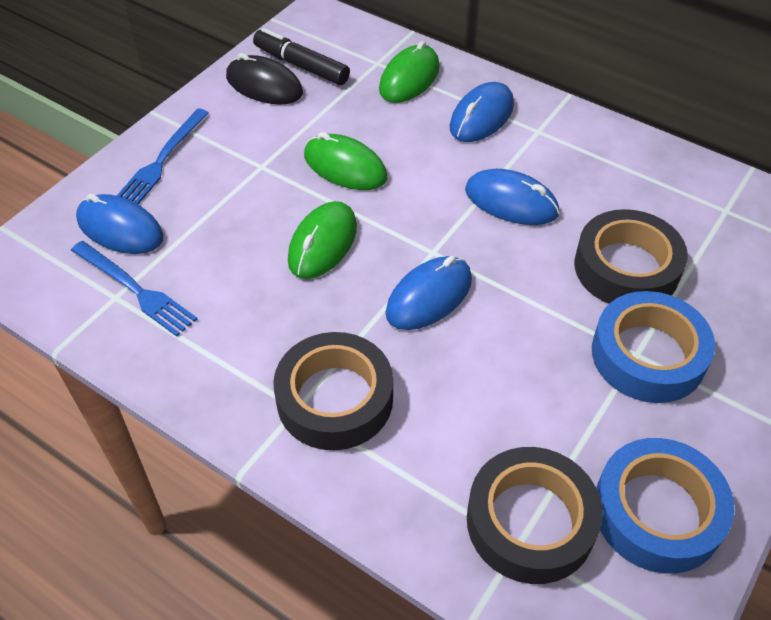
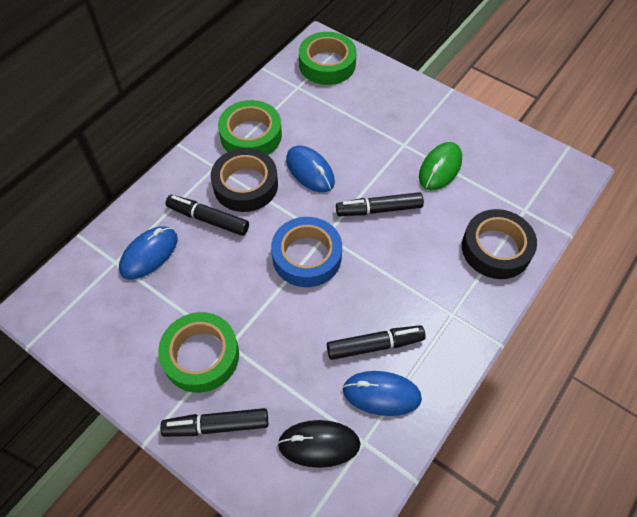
black marker: 1 -> 4
black tape: 3 -> 2
blue fork: 2 -> 0
blue mouse: 4 -> 3
blue tape: 2 -> 1
green mouse: 3 -> 1
green tape: 0 -> 3

